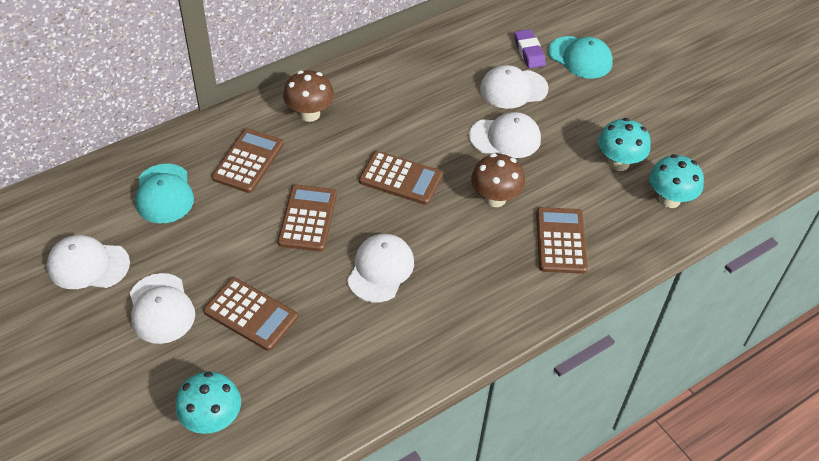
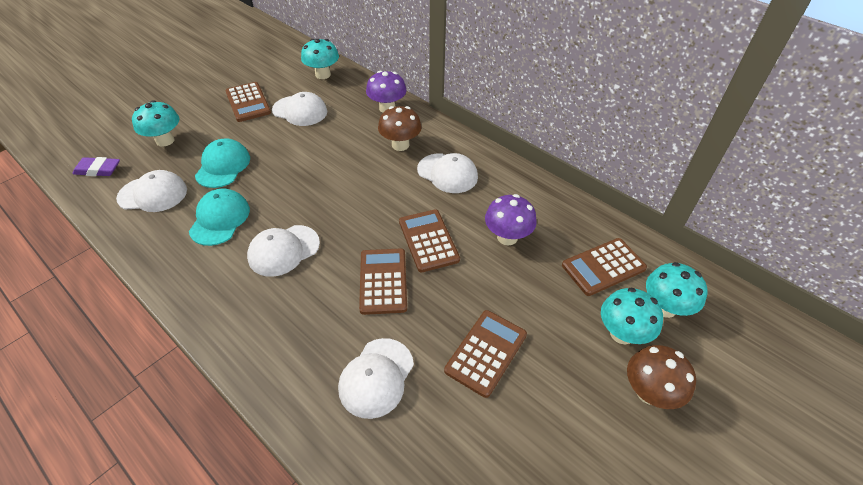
purple mushroom: 0 -> 2
turquoise mushroom: 3 -> 4

